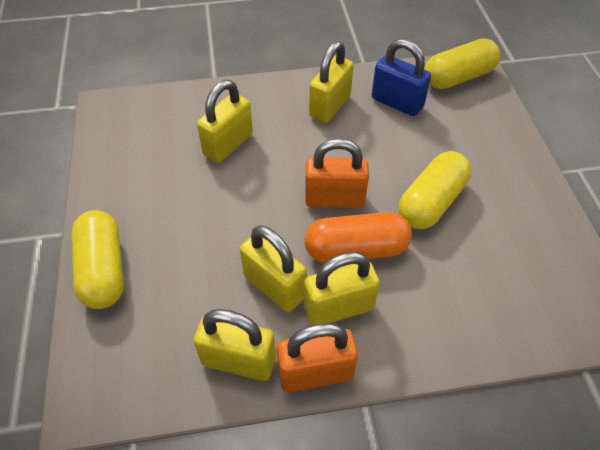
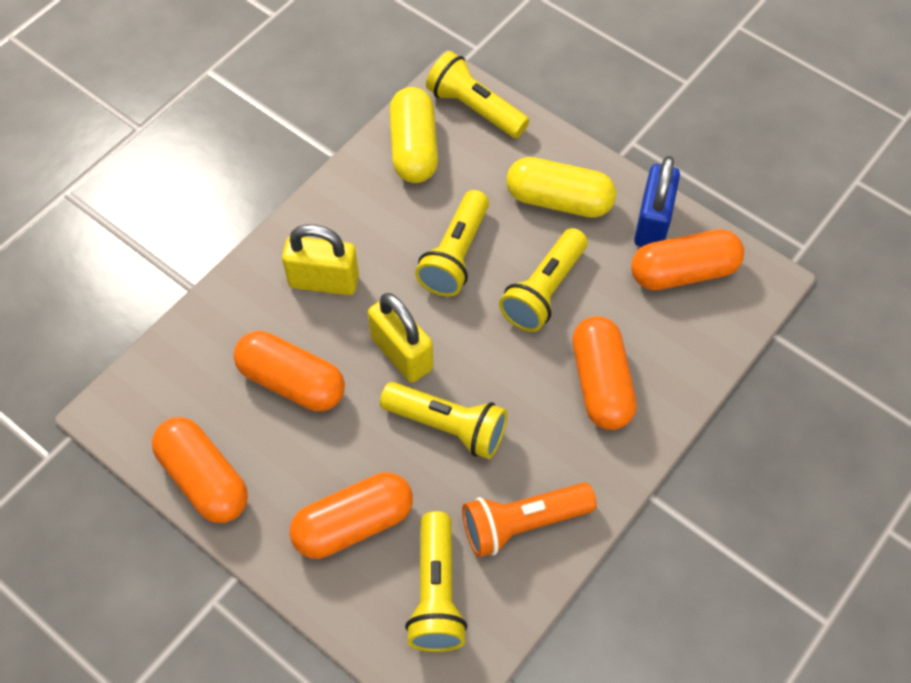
orange capsule: 1 -> 5
orange flashlight: 0 -> 1
orange padlock: 2 -> 0
yellow capsule: 3 -> 2
yellow flashlight: 0 -> 5
yellow padlock: 5 -> 2

